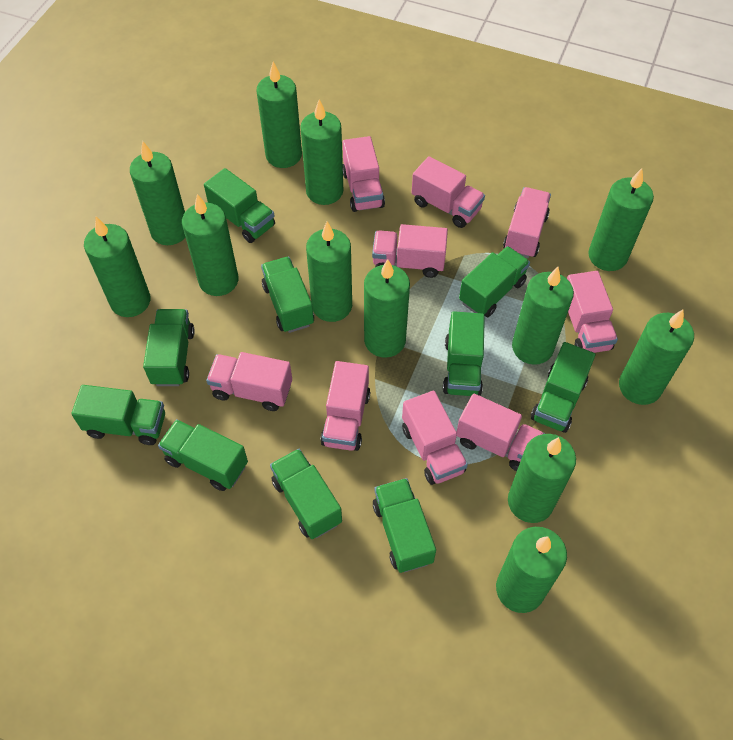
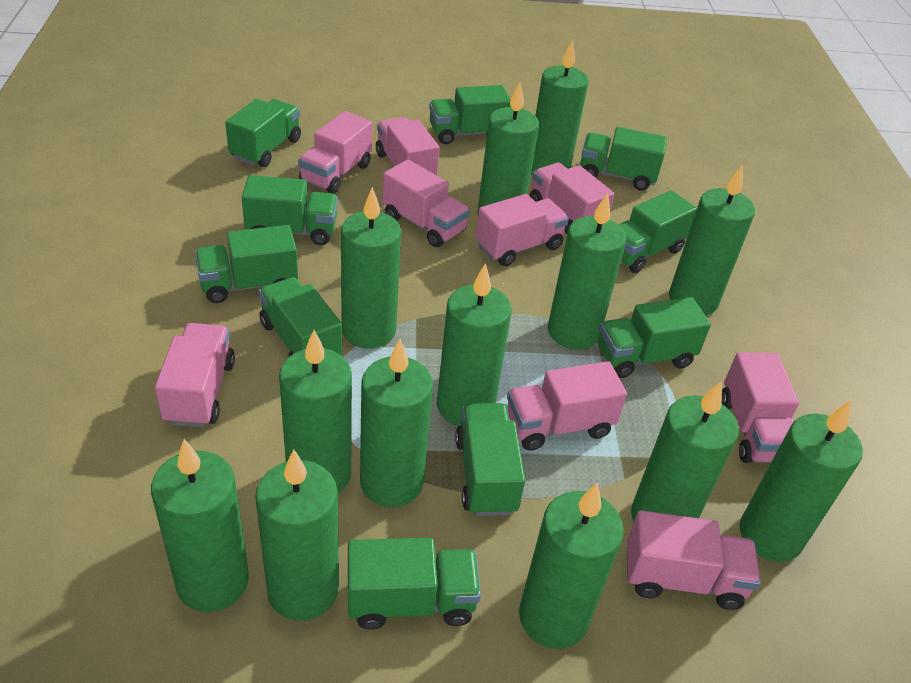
green candle: 12 -> 13

